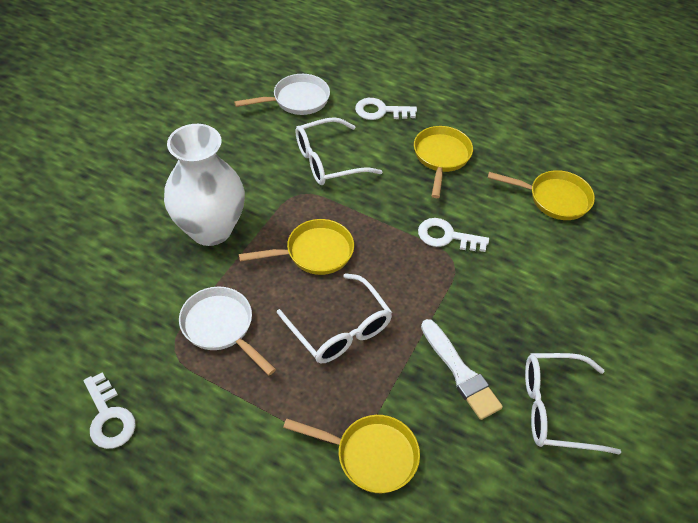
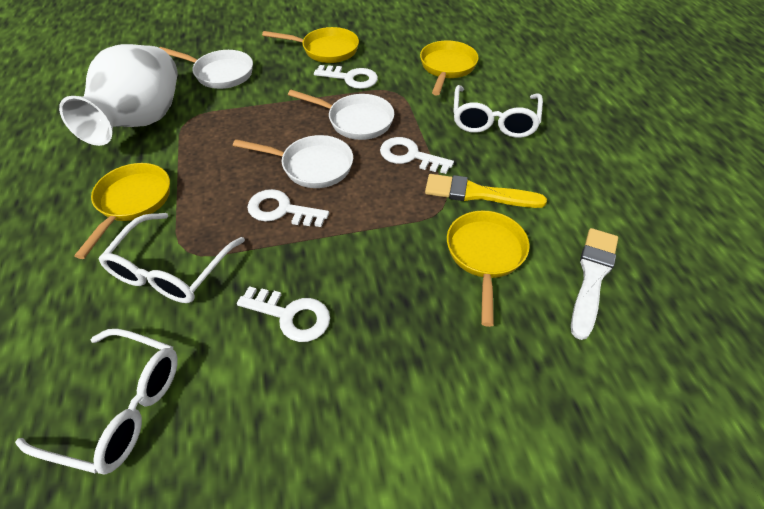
white key: 3 -> 4
white pan: 2 -> 3
yellow brush: 0 -> 1

